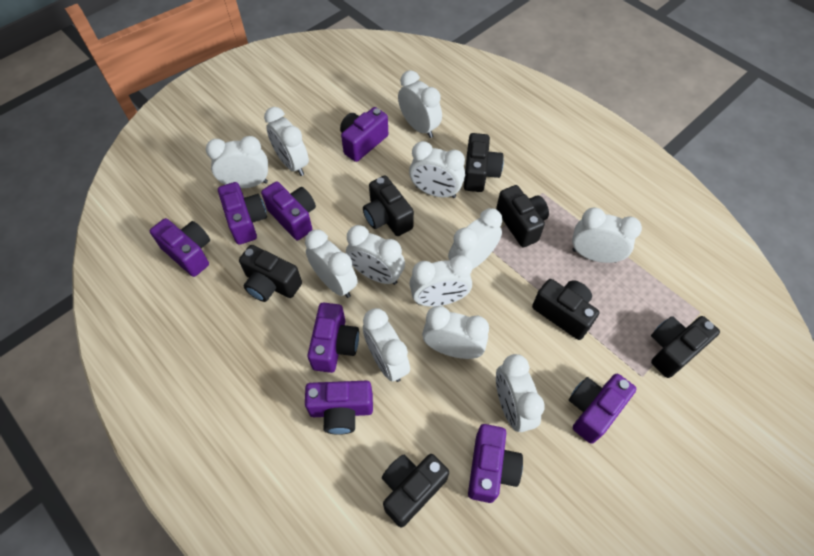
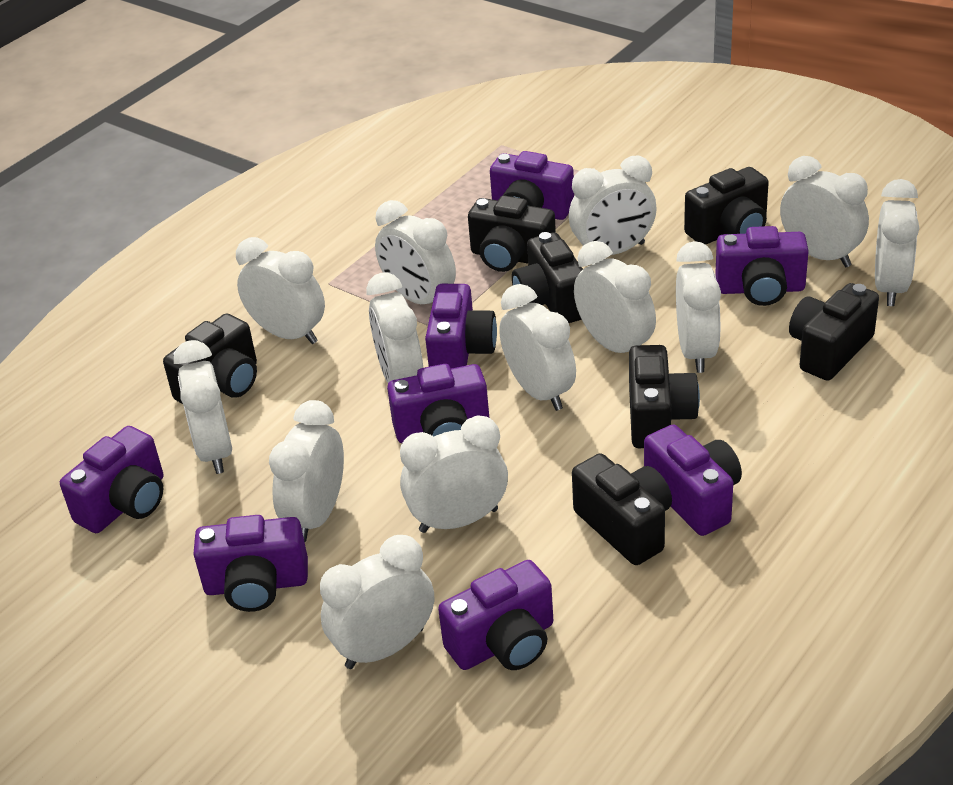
white clock: 12 -> 13

